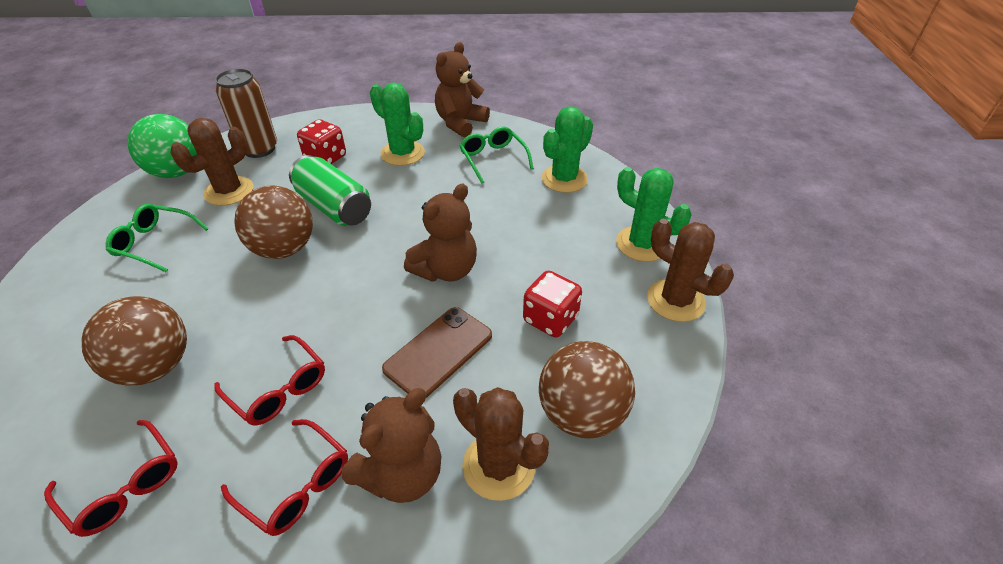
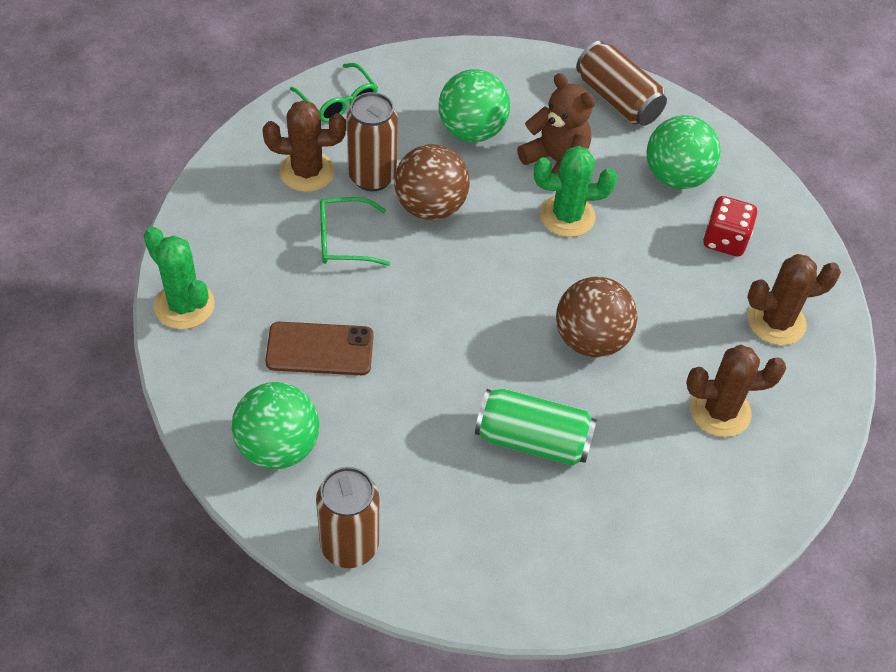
brown ball: 3 -> 2
brown can: 1 -> 3
brown teddy bear: 3 -> 1
green ball: 1 -> 3
green cactus: 3 -> 2
red dice: 2 -> 1
red glasses: 3 -> 0

